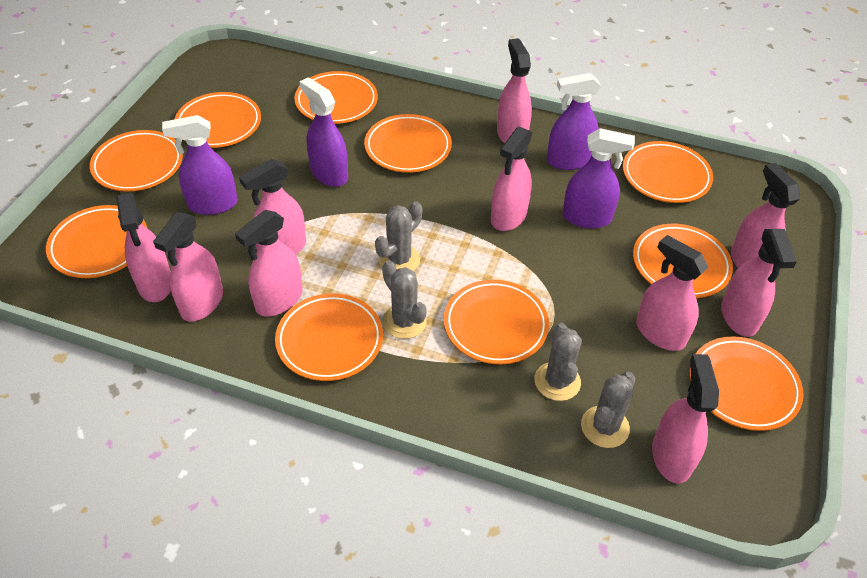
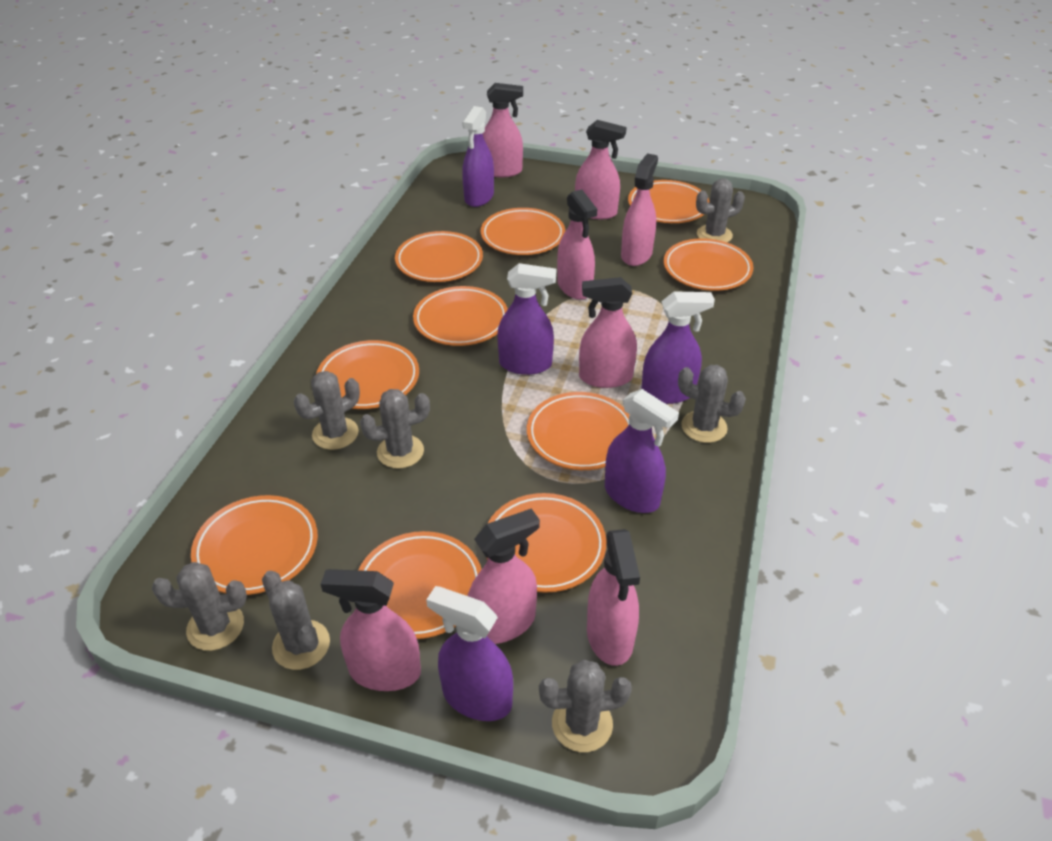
grey cactus: 4 -> 7
pink spray bottle: 10 -> 8
purple spray bottle: 4 -> 5

